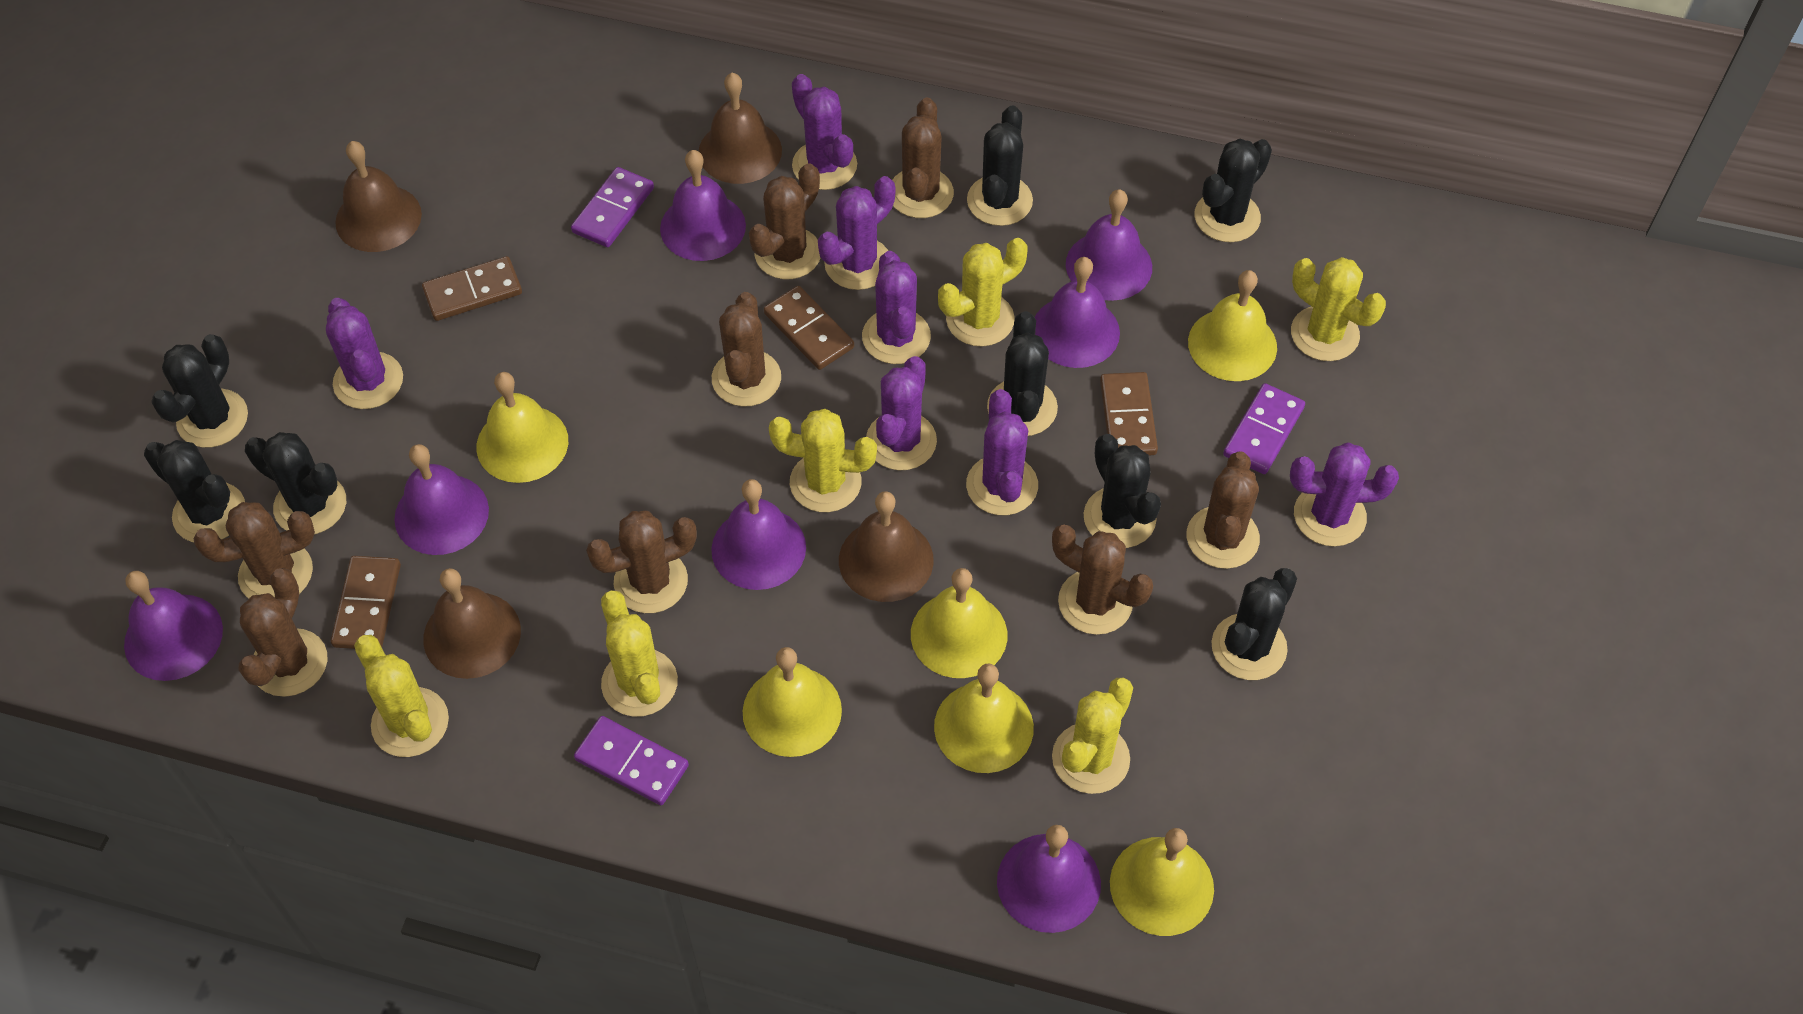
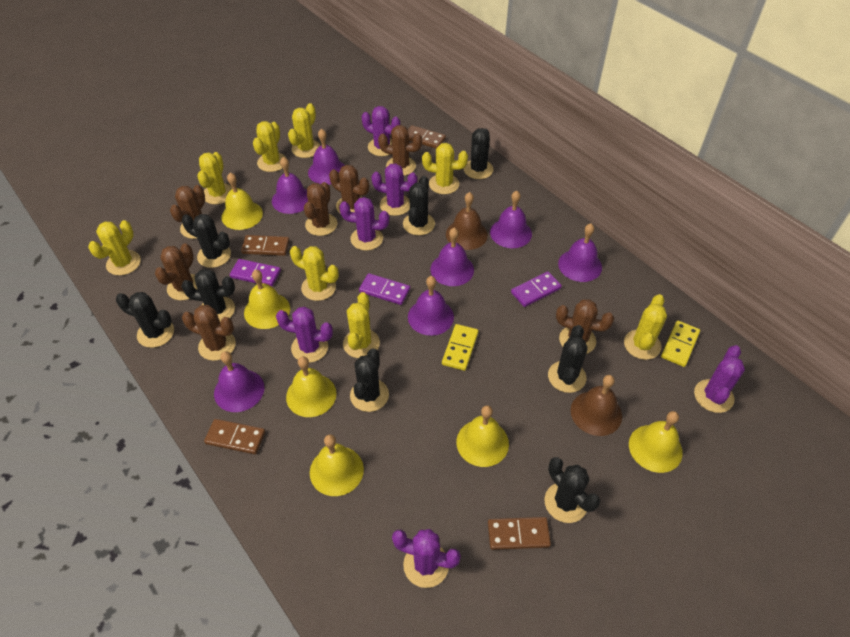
brown bell: 4 -> 2
brown cactus: 8 -> 7
purple cactus: 7 -> 6
yellow cactus: 6 -> 8
yellow domino: 0 -> 2

